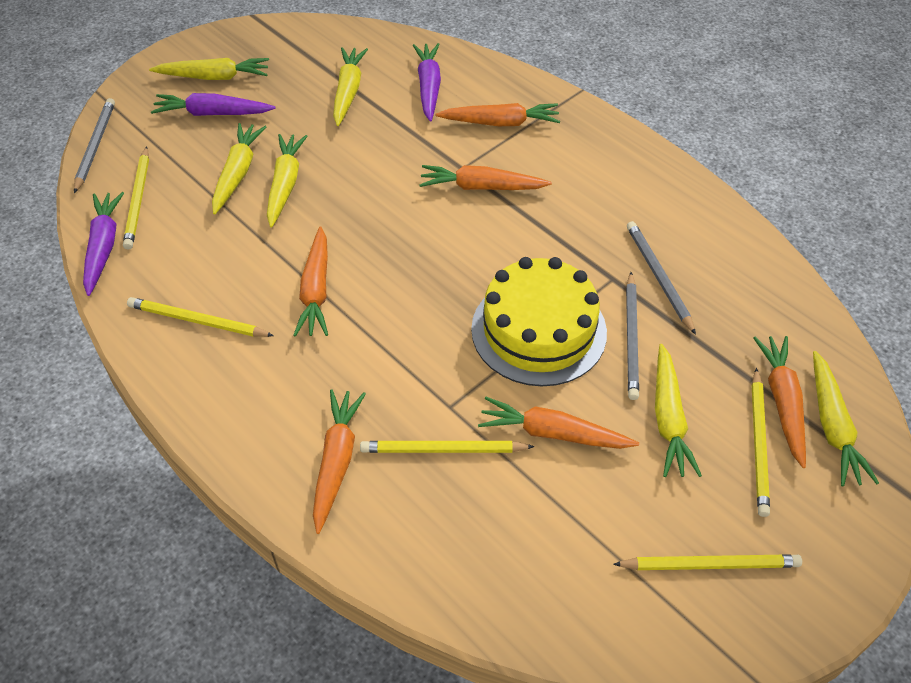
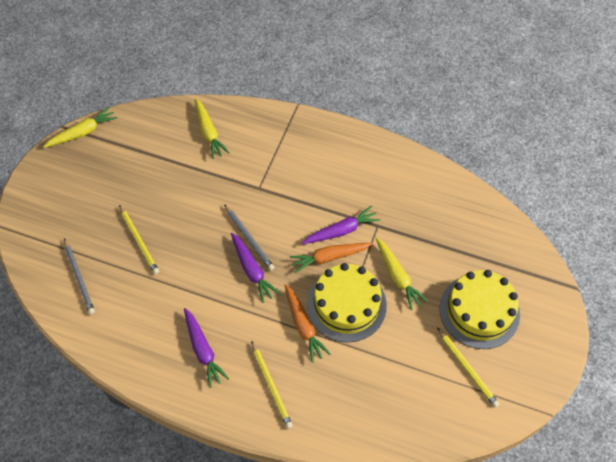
grey pencil: 3 -> 2
orange carrot: 6 -> 2
yellow cake: 1 -> 2
yellow carrot: 6 -> 3
yellow pencil: 5 -> 3

